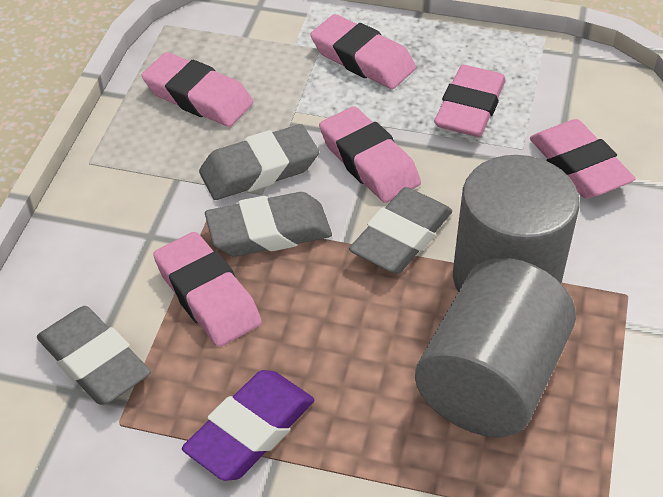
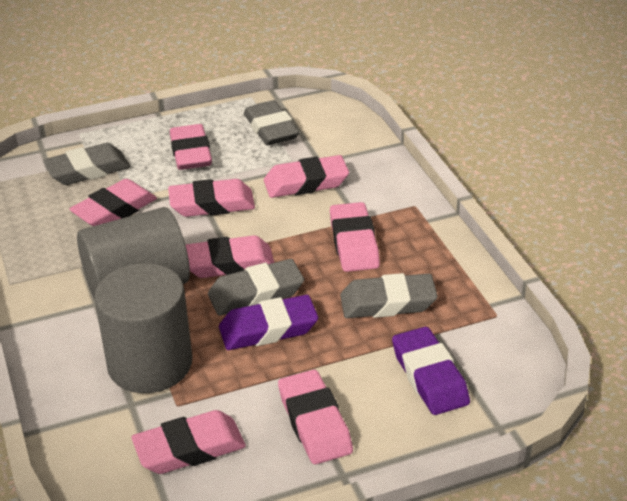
pink eraser: 6 -> 8
purple eraser: 1 -> 2

